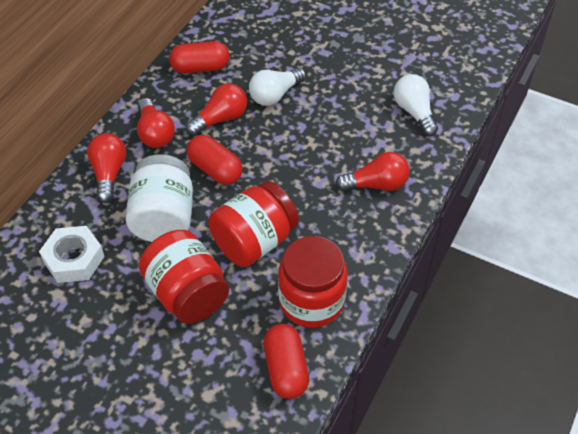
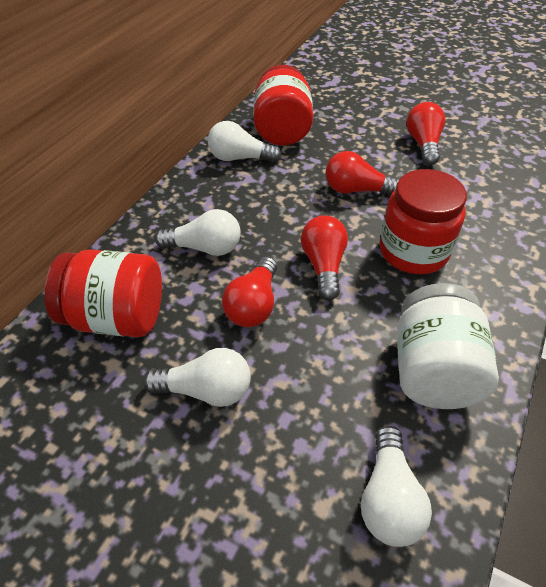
red capsule: 3 -> 0
white light bulb: 2 -> 4
white nut: 1 -> 0

